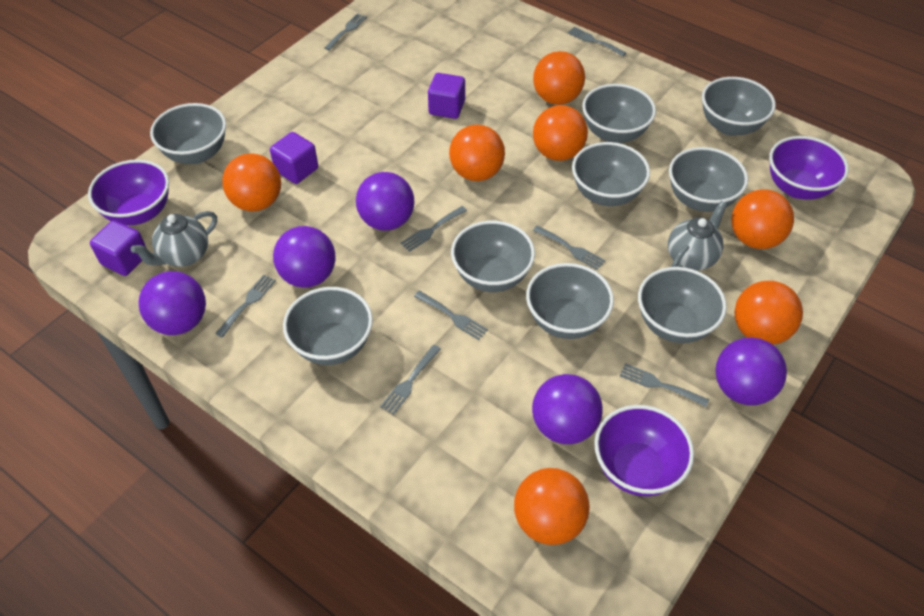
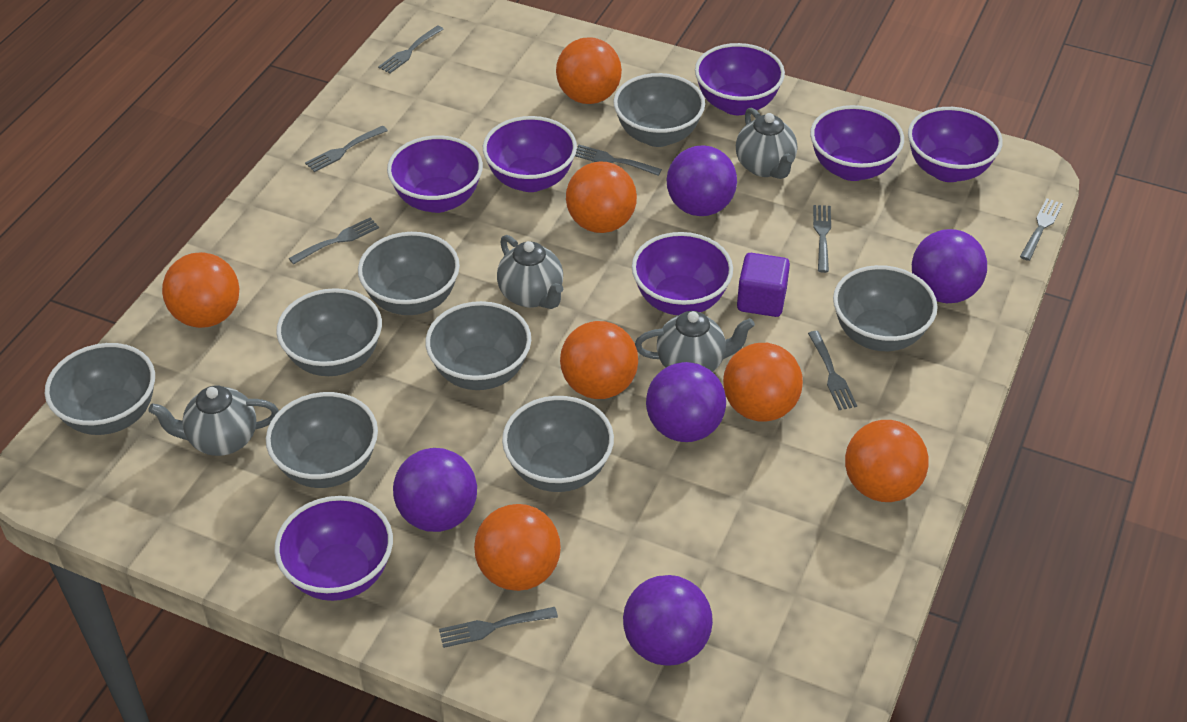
grey bowl: 9 -> 8
grey teapot: 2 -> 4
purple bowl: 3 -> 7
purple cube: 3 -> 1

